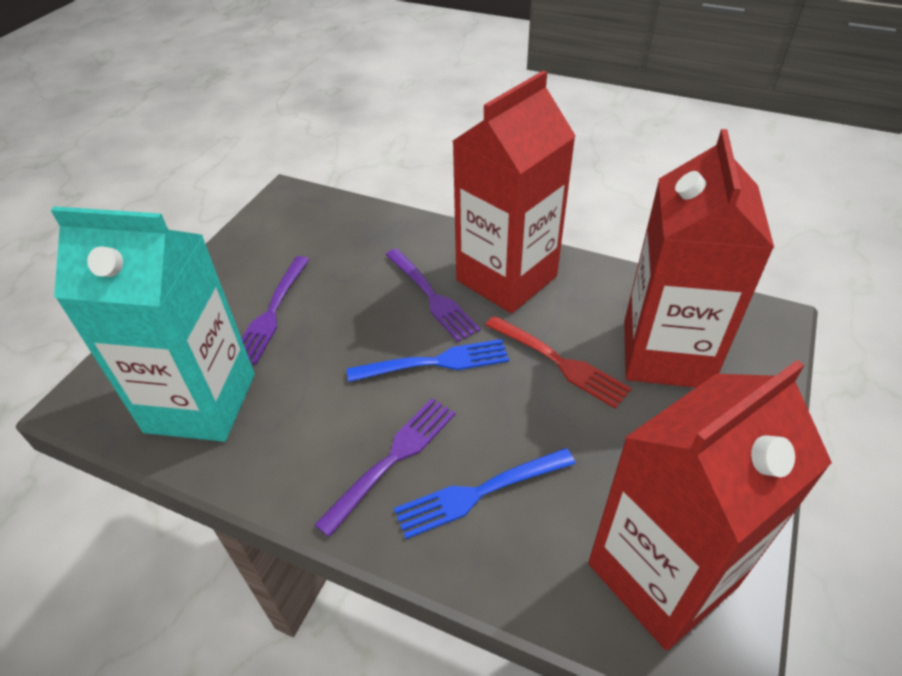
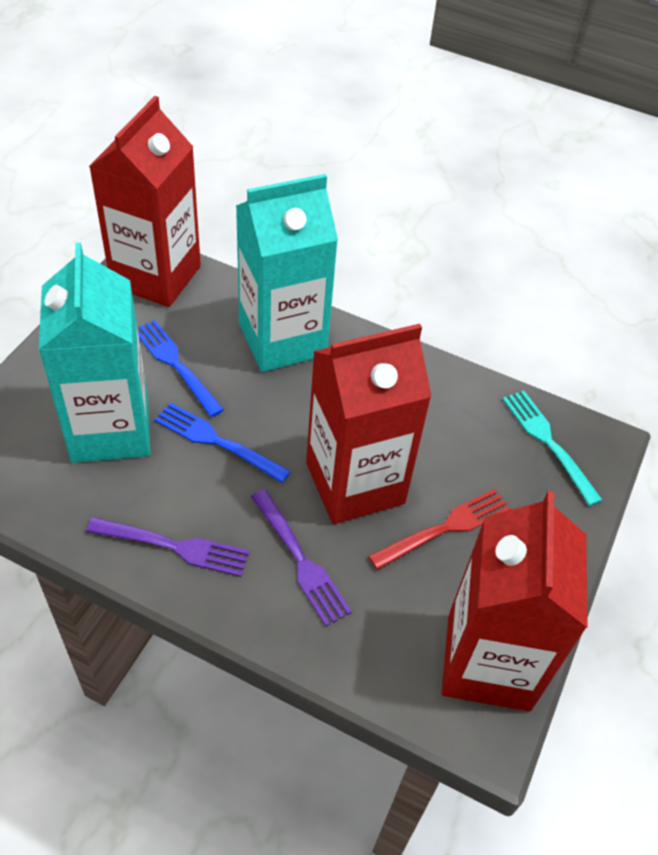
purple fork: 3 -> 2
turquoise carton: 1 -> 2
turquoise fork: 0 -> 1

